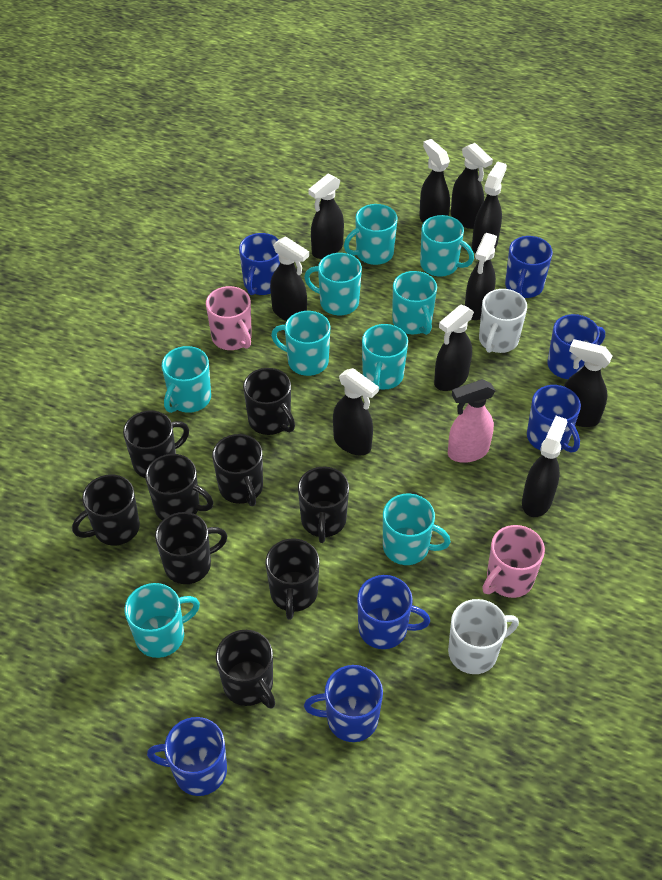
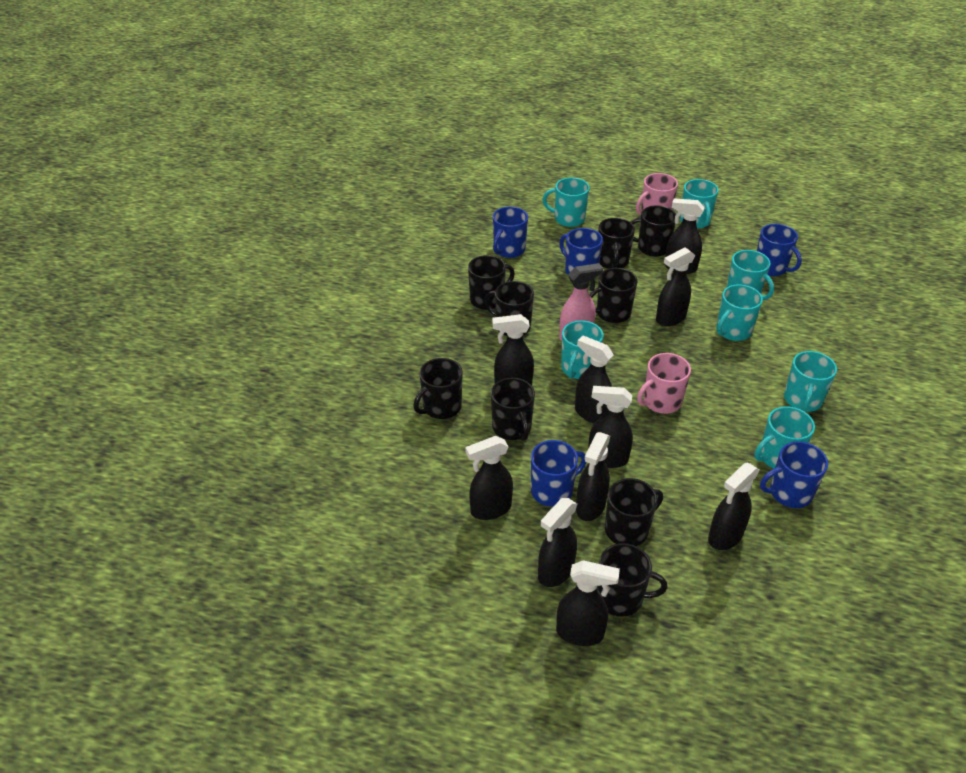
blue mug: 7 -> 5
turquoise mug: 9 -> 7
white mug: 2 -> 0

